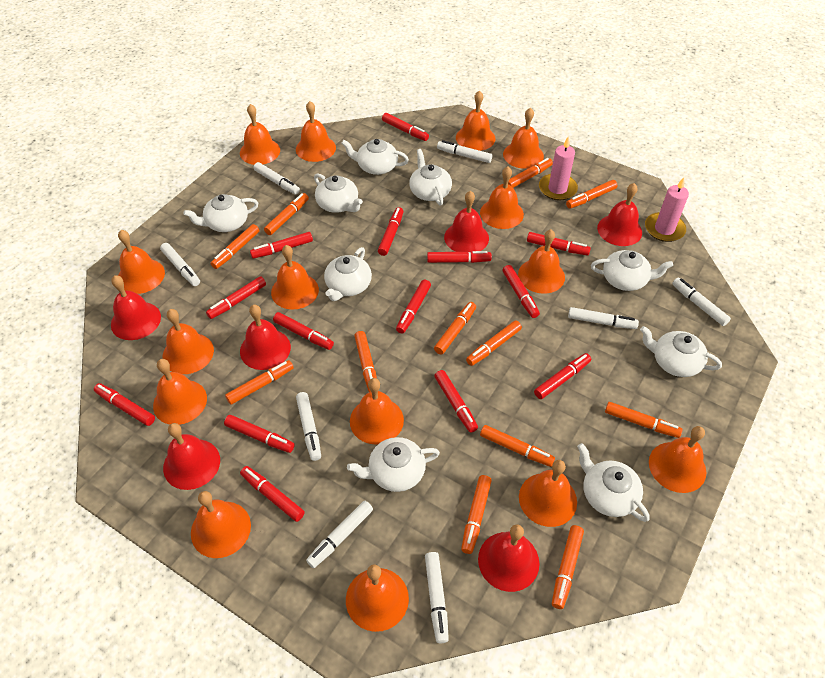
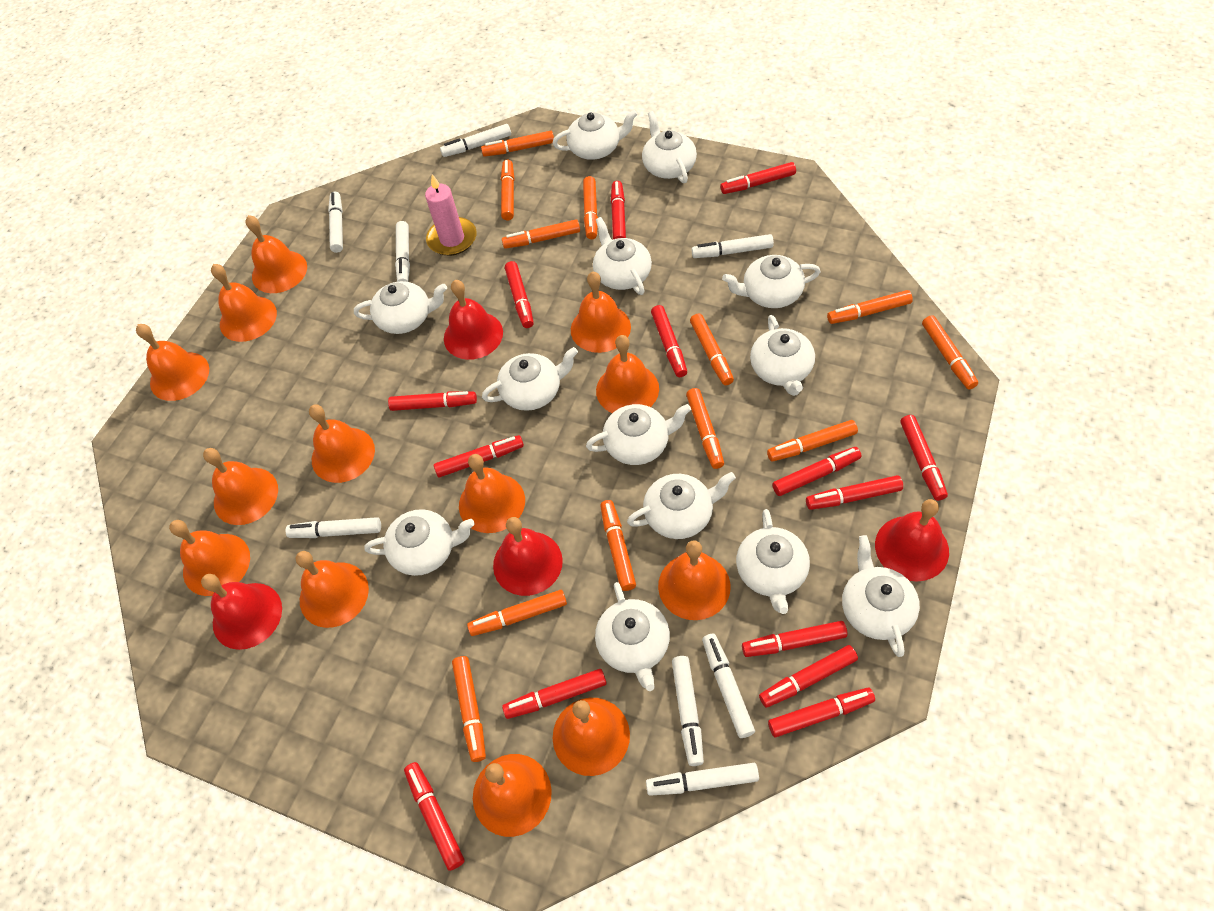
orange bell: 15 -> 13
pink candle: 2 -> 1
red bell: 6 -> 4
white teapot: 9 -> 13

